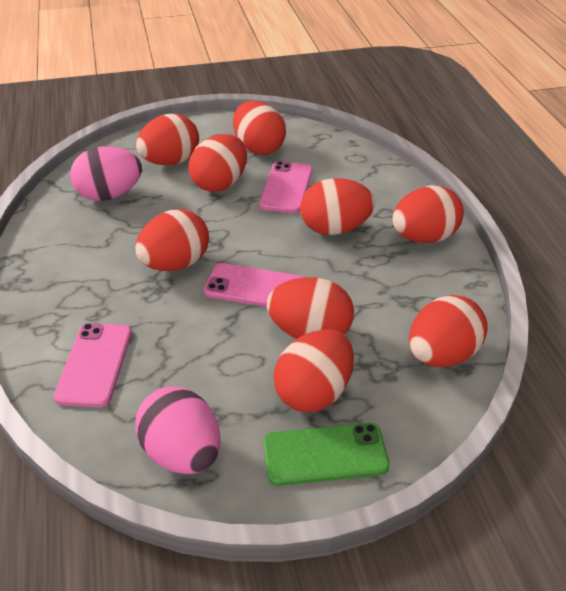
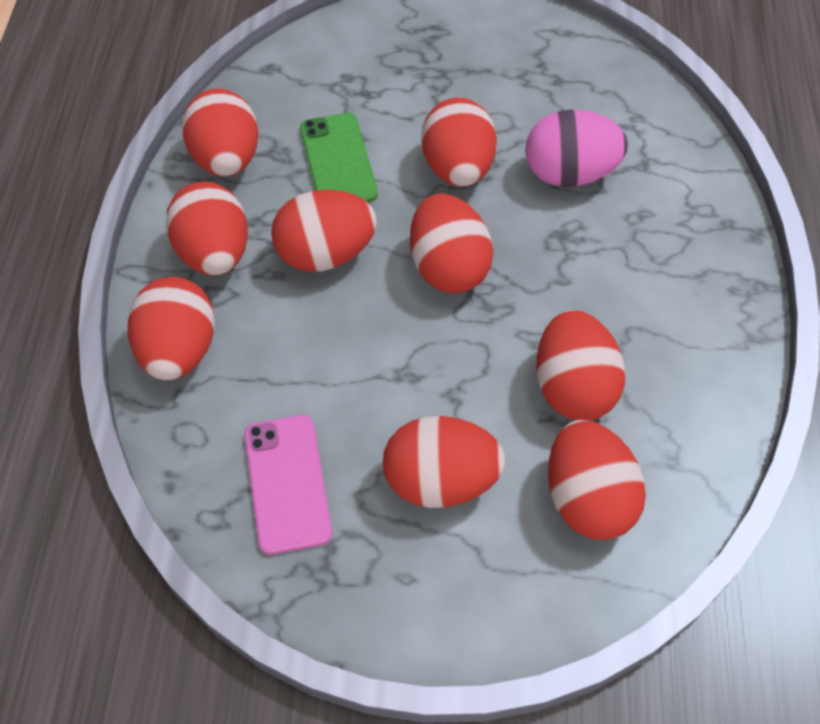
pink egg: 2 -> 1
pink phone: 3 -> 1

